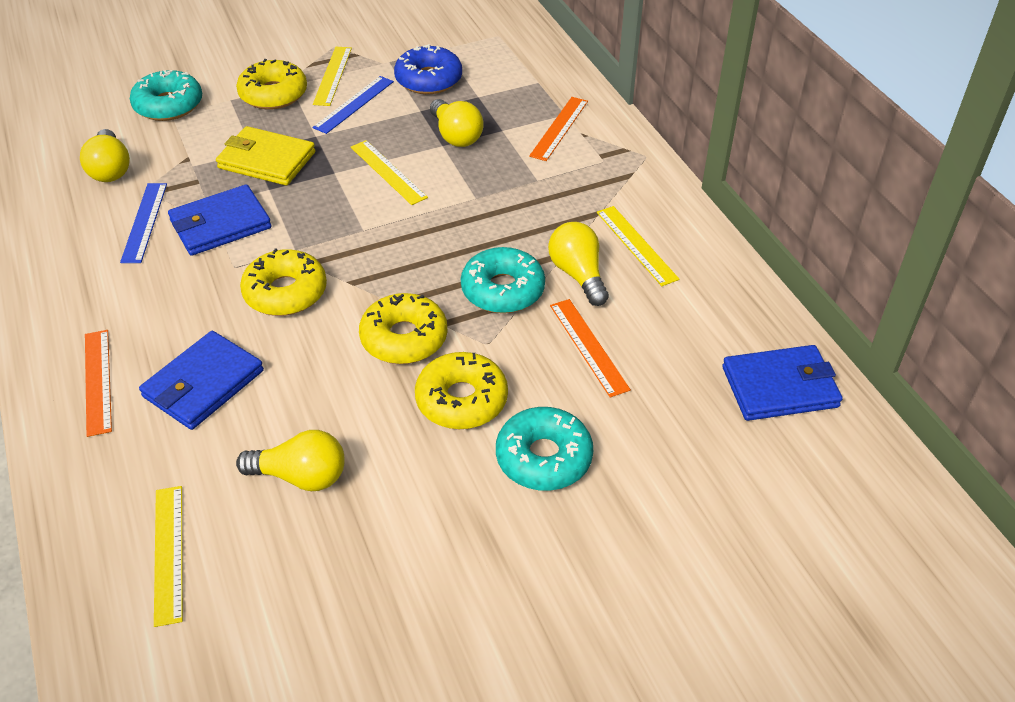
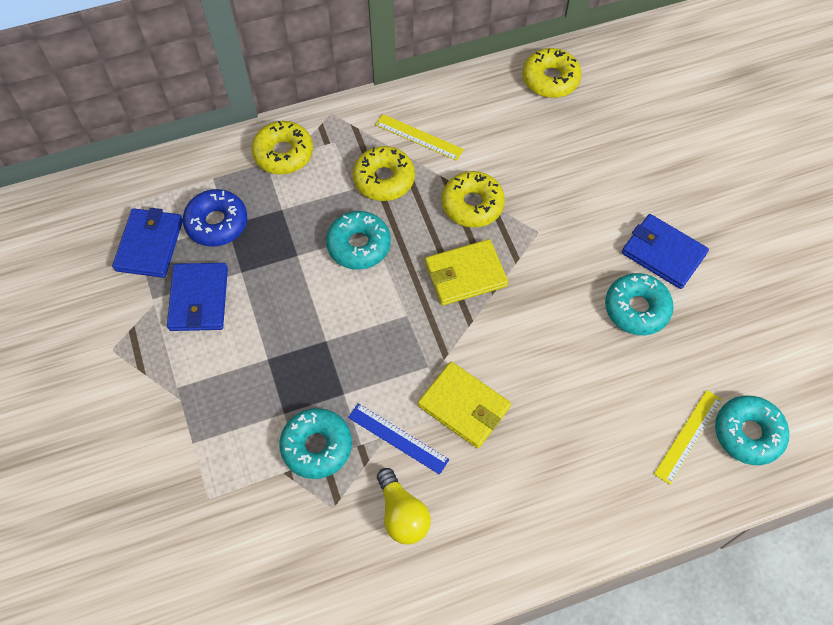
blue ruler: 2 -> 1
orange ruler: 3 -> 0
turquoise donut: 3 -> 4
yellow light bulb: 4 -> 1
yellow ruler: 4 -> 2
yellow wallet: 1 -> 2

